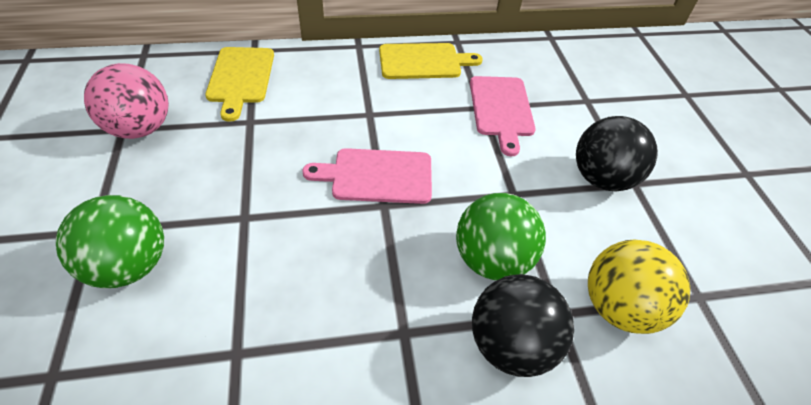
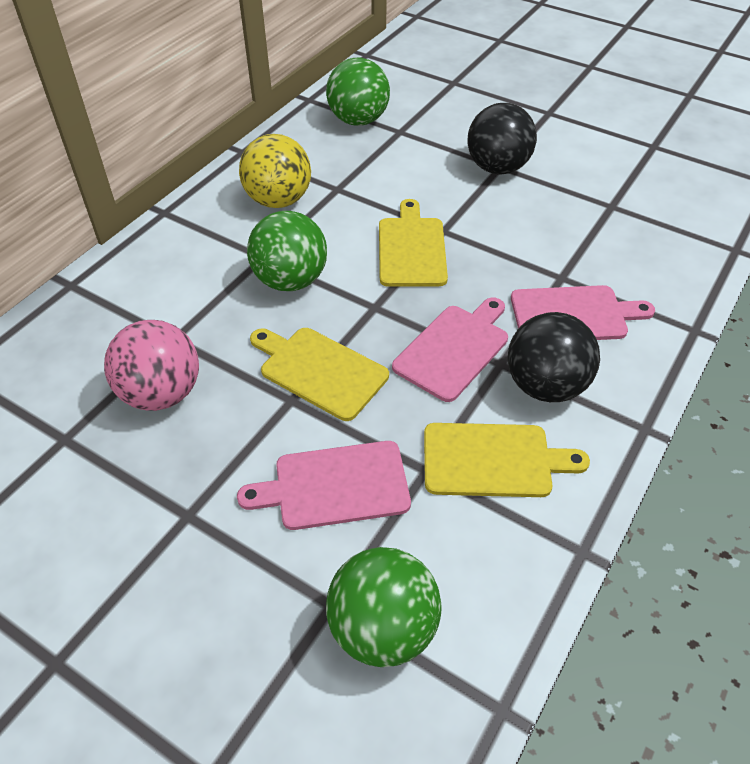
green ball: 2 -> 3
pink cutting board: 2 -> 3
yellow cutting board: 2 -> 3

